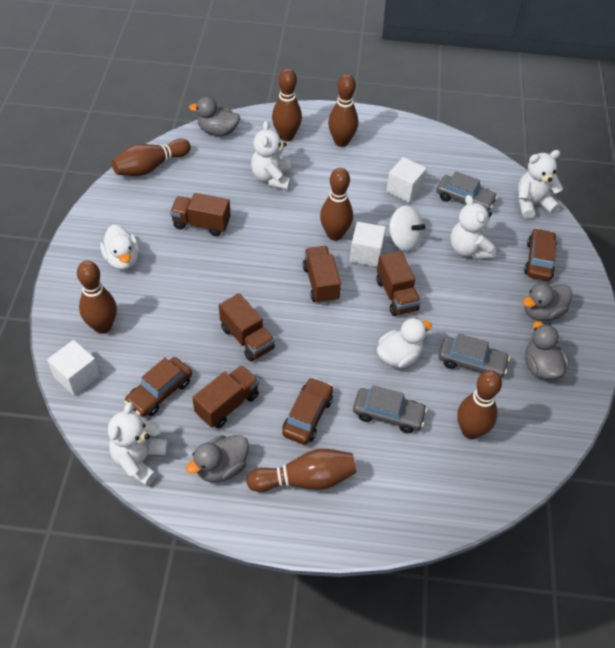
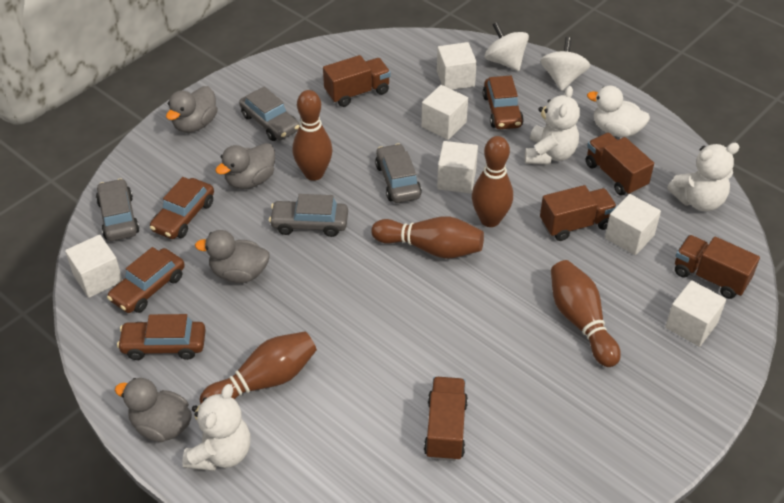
brown bowling pin: 7 -> 5
brown car: 3 -> 4
grey car: 3 -> 4
white cube: 3 -> 6
white duck: 2 -> 1
white spinning top: 1 -> 2
white teddy bear: 4 -> 3

